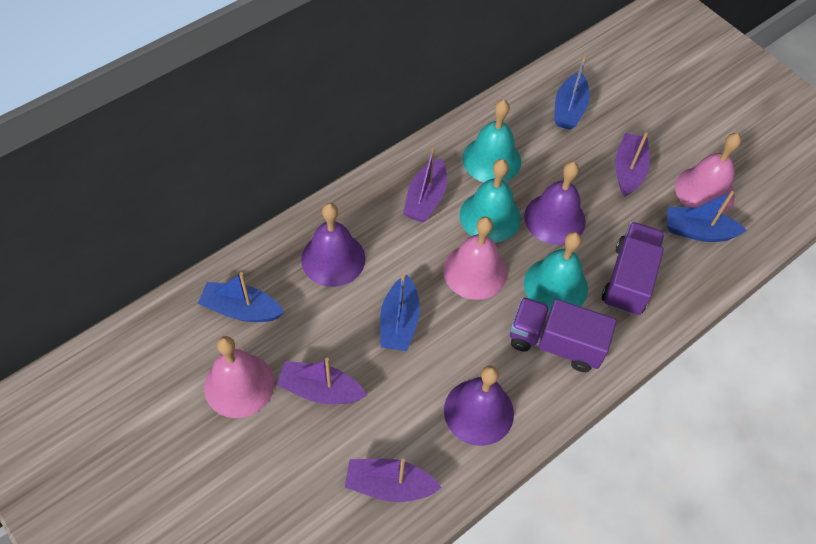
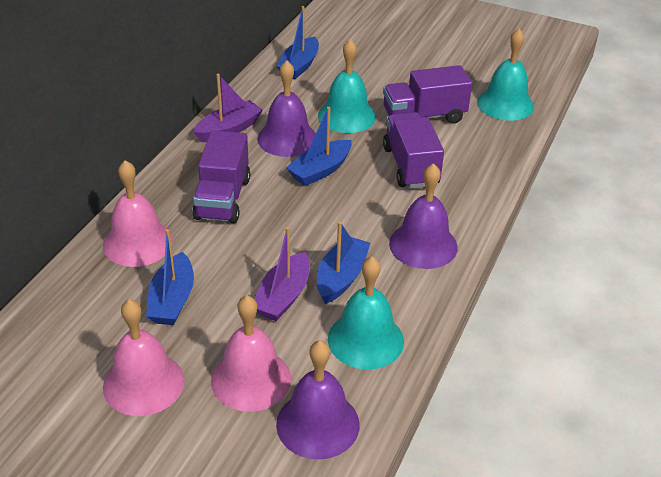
purple boat: 4 -> 2
purple truck: 2 -> 3

